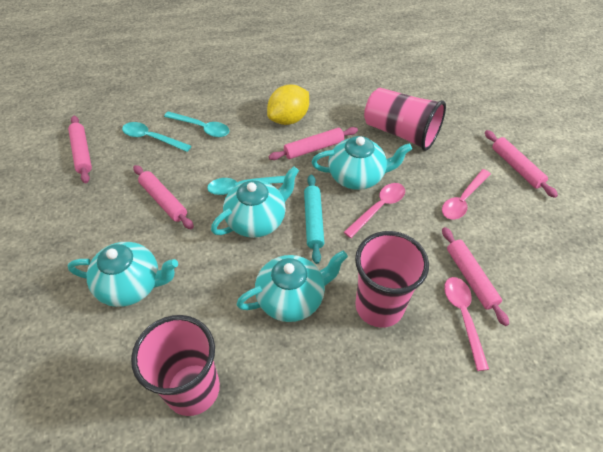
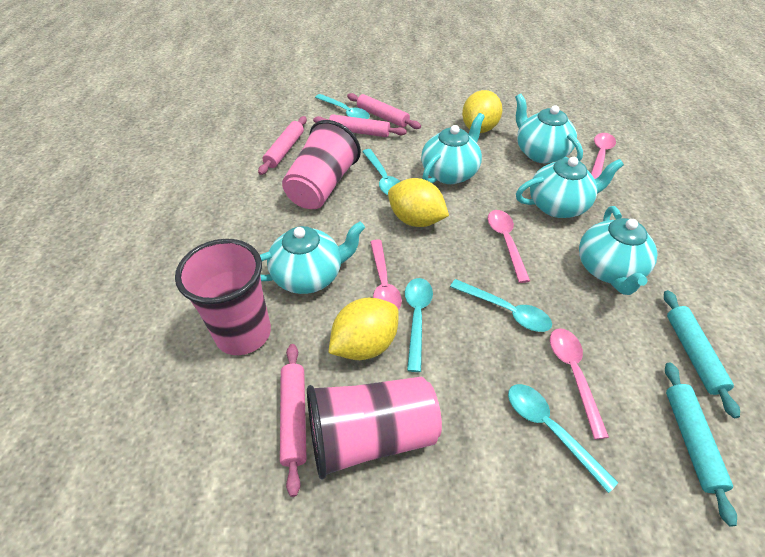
pink rolling pin: 5 -> 4
pink spoon: 3 -> 4
turquoise rolling pin: 1 -> 2
turquoise spoon: 3 -> 5
turquoise teapot: 4 -> 5
yellow lemon: 1 -> 3

